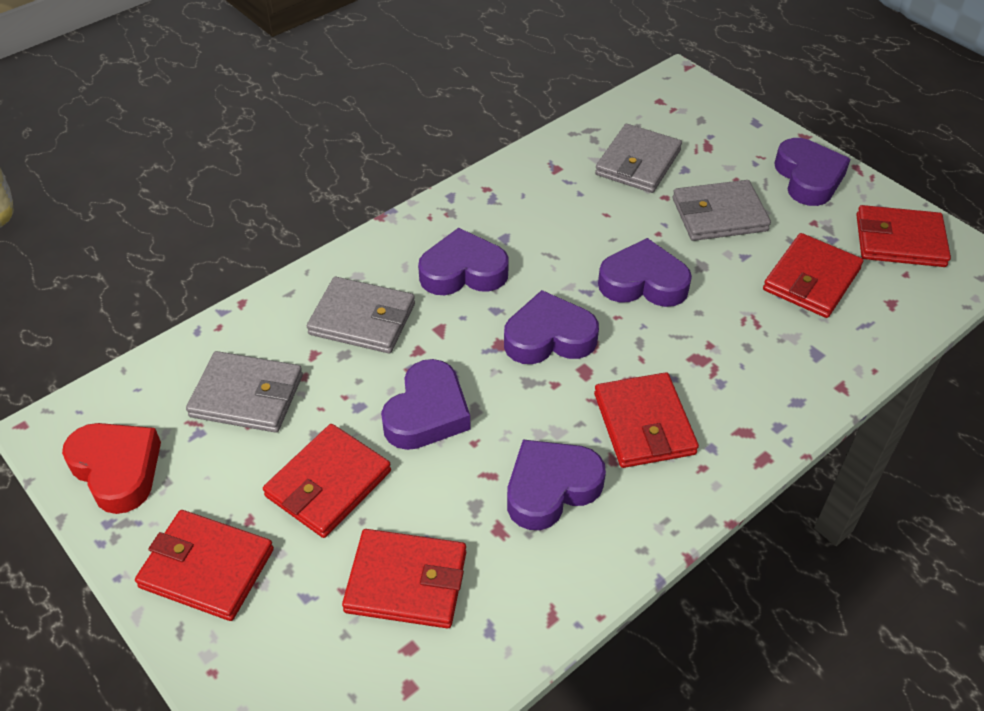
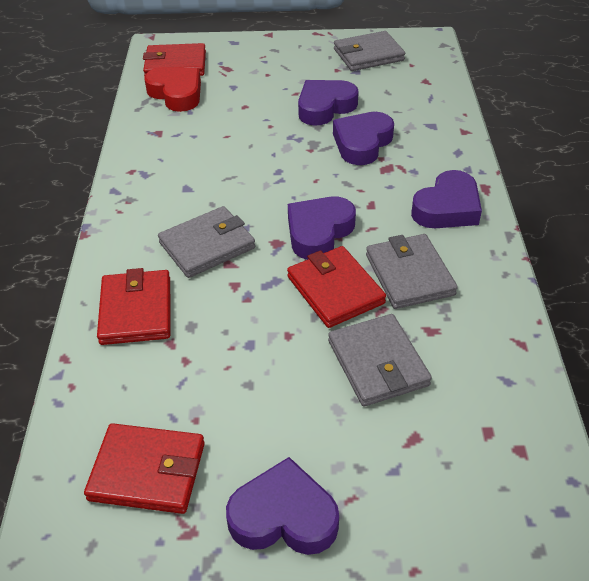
purple heart: 6 -> 5
red wallet: 6 -> 4

